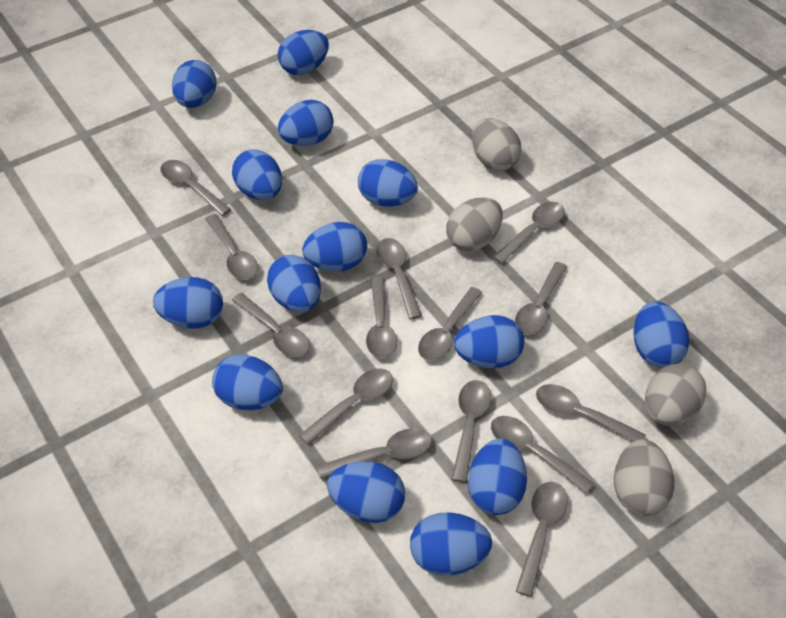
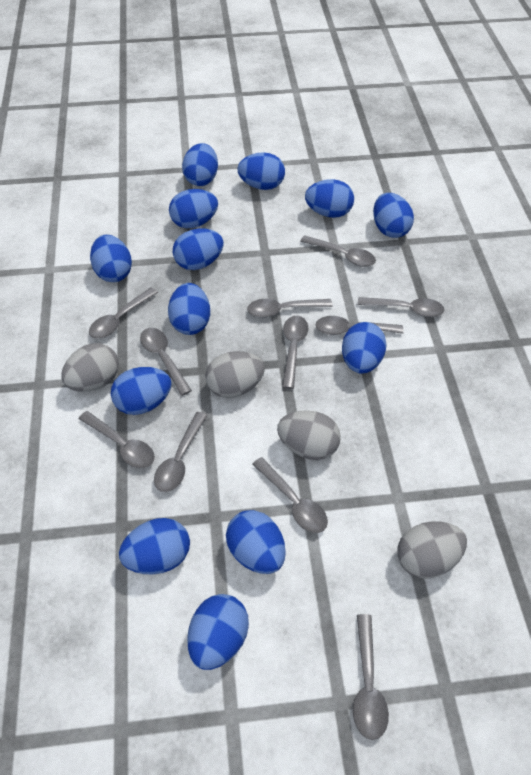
blue egg: 14 -> 13
grey spoon: 14 -> 11

